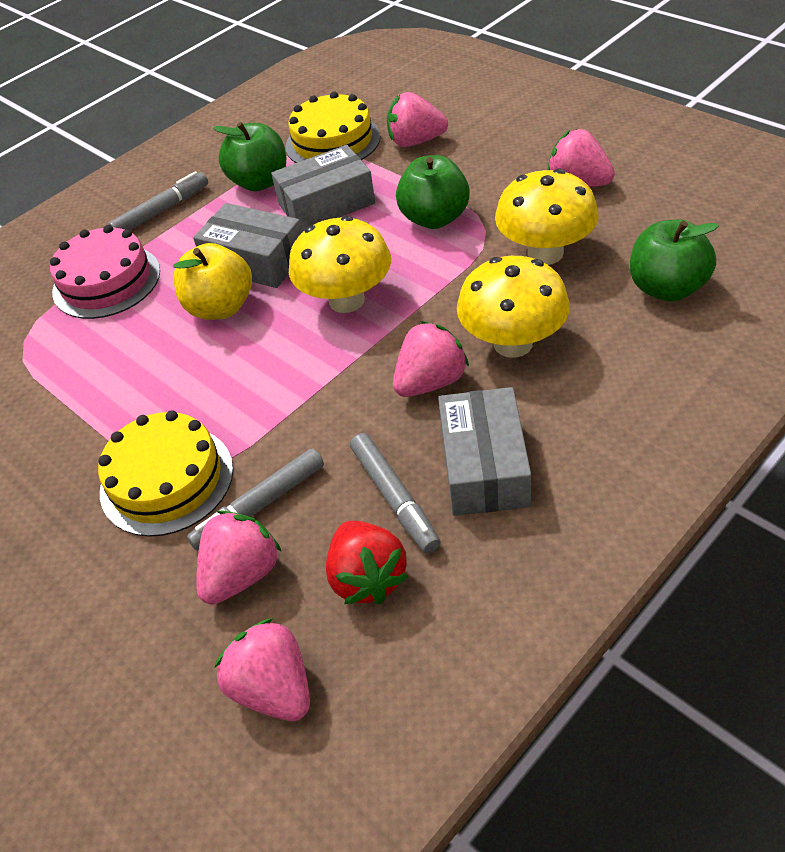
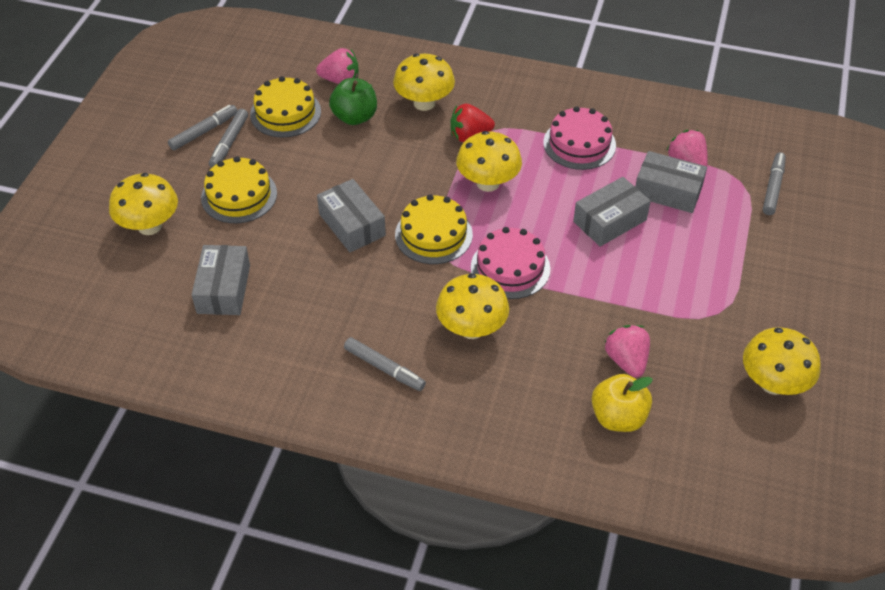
green apple: 3 -> 1
grey box: 3 -> 4
grey marker: 3 -> 4
pink cake: 1 -> 2
pink strawberry: 5 -> 3
yellow cake: 2 -> 3
yellow mushroom: 3 -> 5

